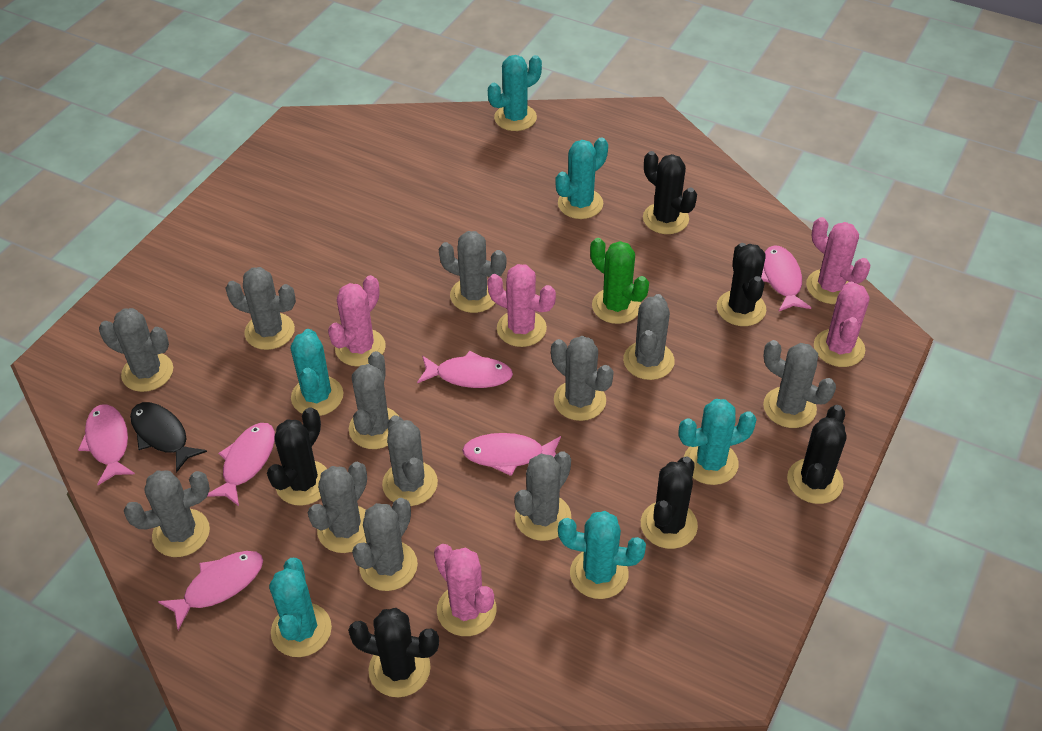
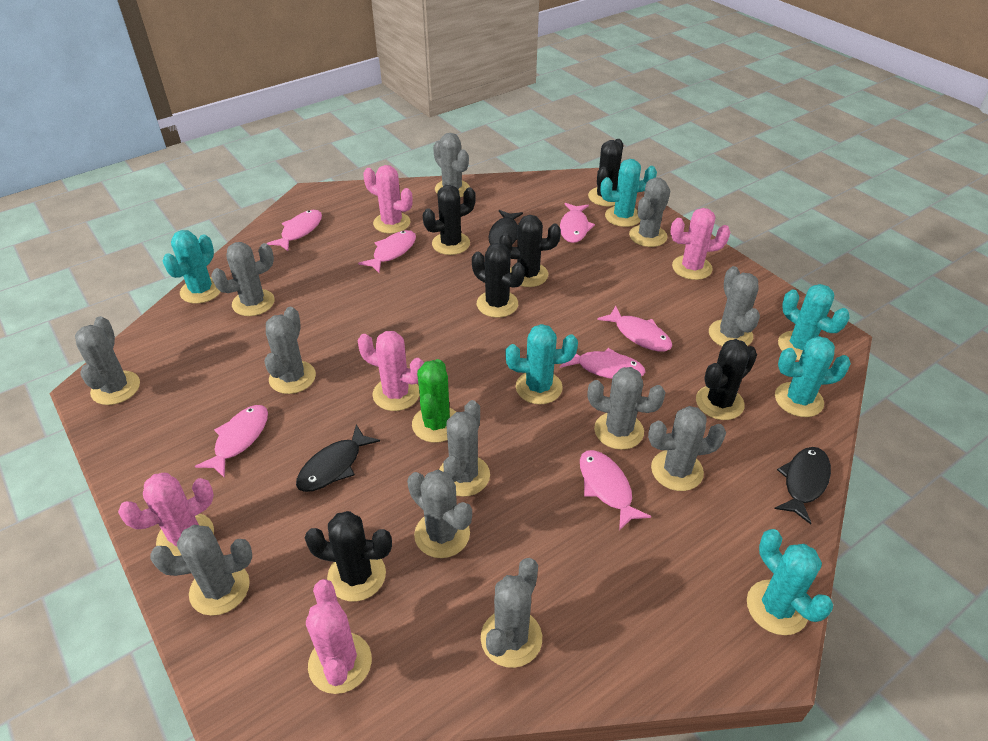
black fish: 1 -> 3
pink fish: 6 -> 7

